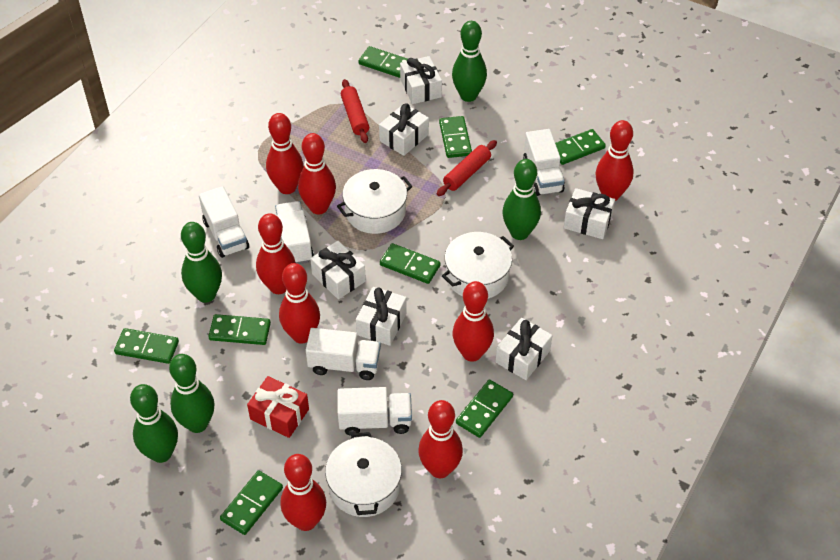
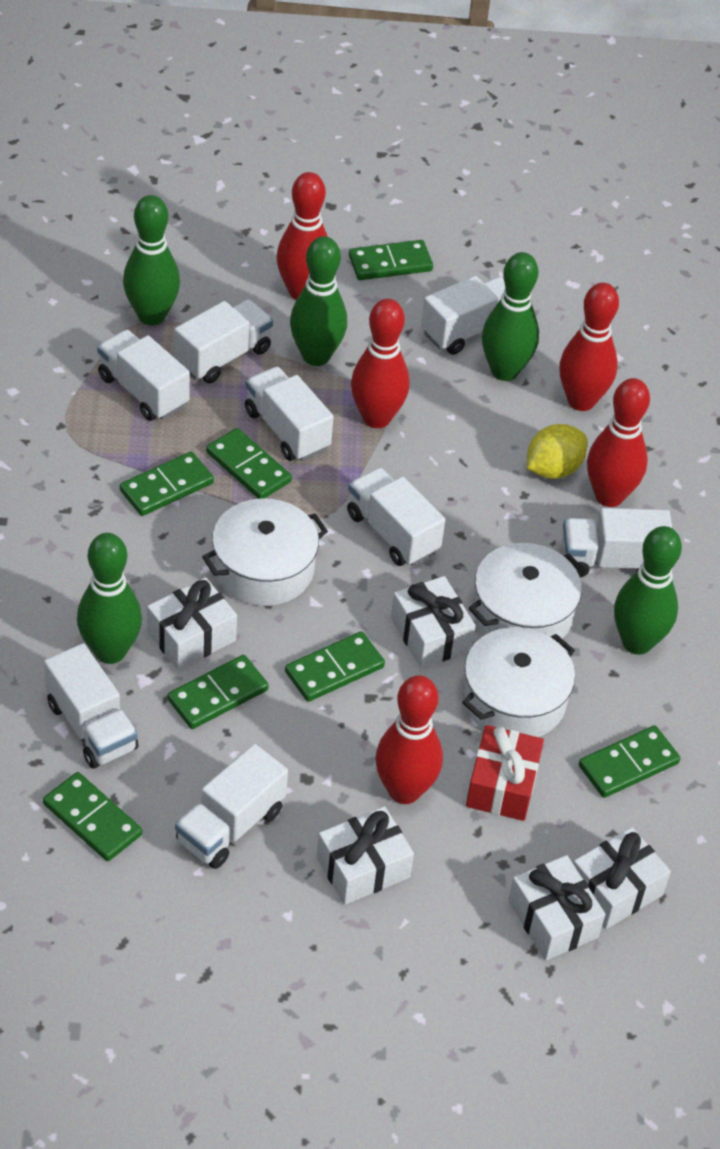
green domino: 8 -> 7
red bowling pin: 8 -> 5
red rolling pin: 2 -> 0
white gift: 6 -> 5
white truck: 5 -> 8
yellow lemon: 0 -> 1

